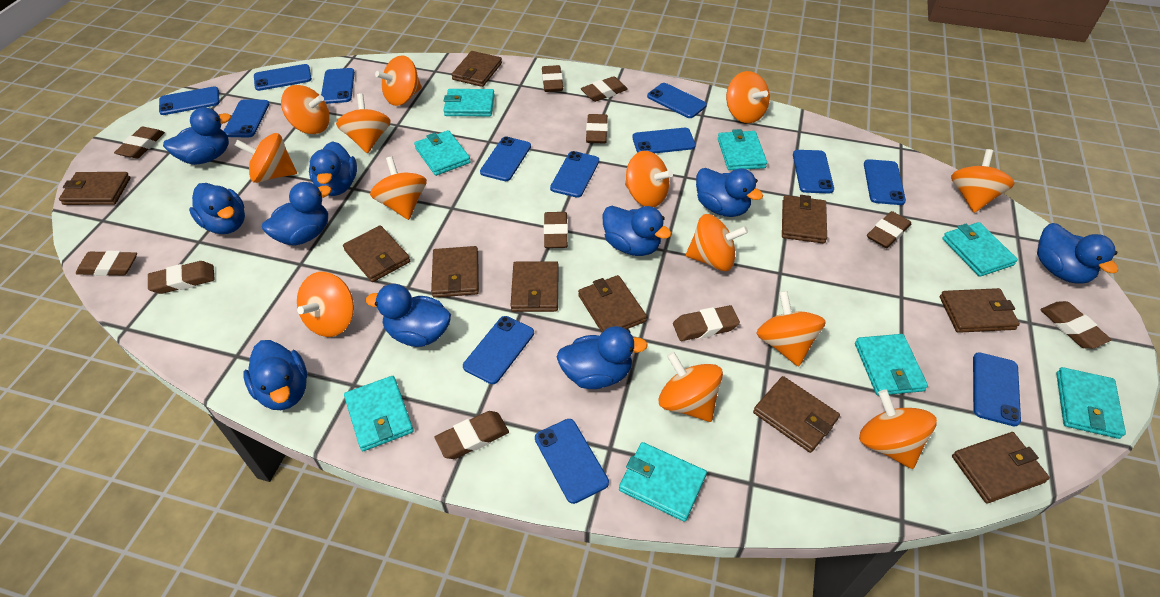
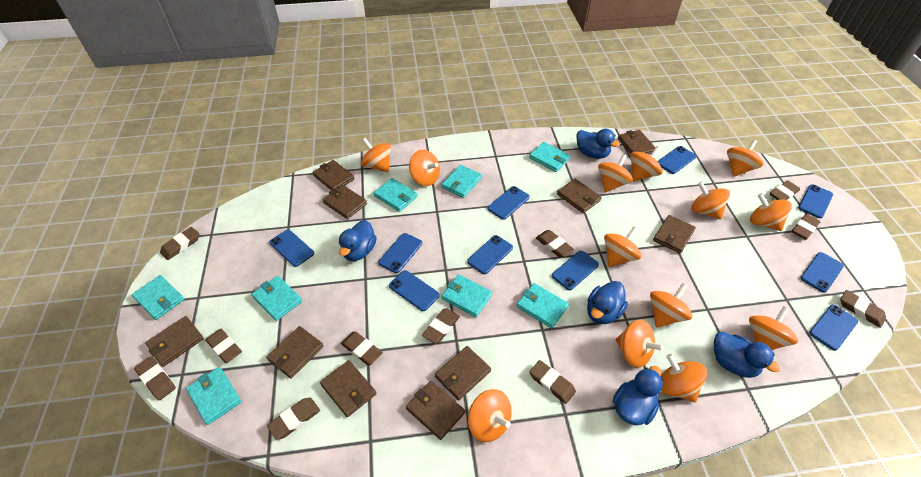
blue duck: 10 -> 5
blue phone: 13 -> 10

